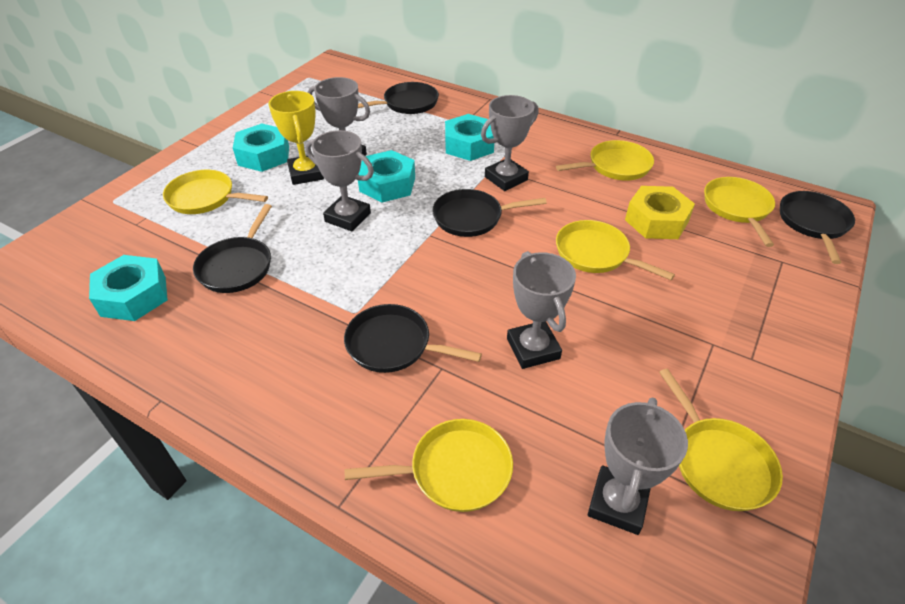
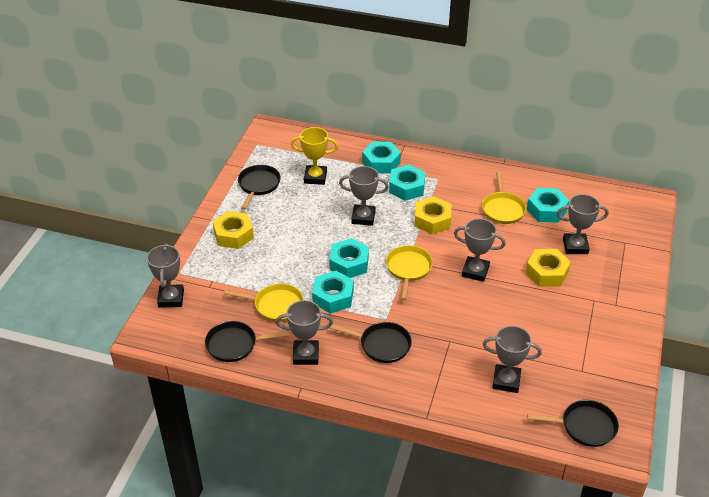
black pan: 5 -> 4
grey trophy: 5 -> 6
turquoise nut: 4 -> 5
yellow nut: 1 -> 3
yellow pan: 6 -> 3

